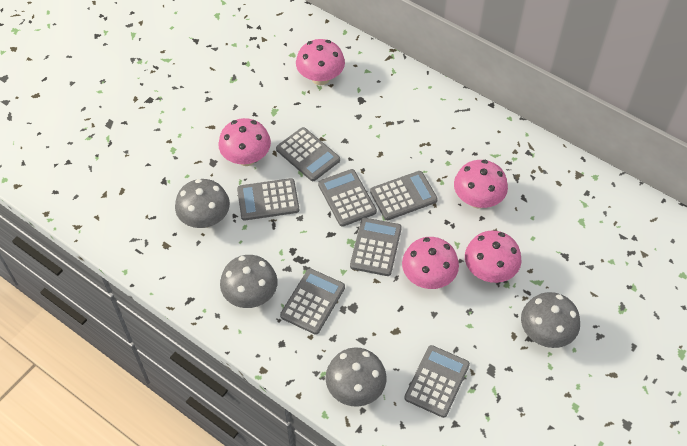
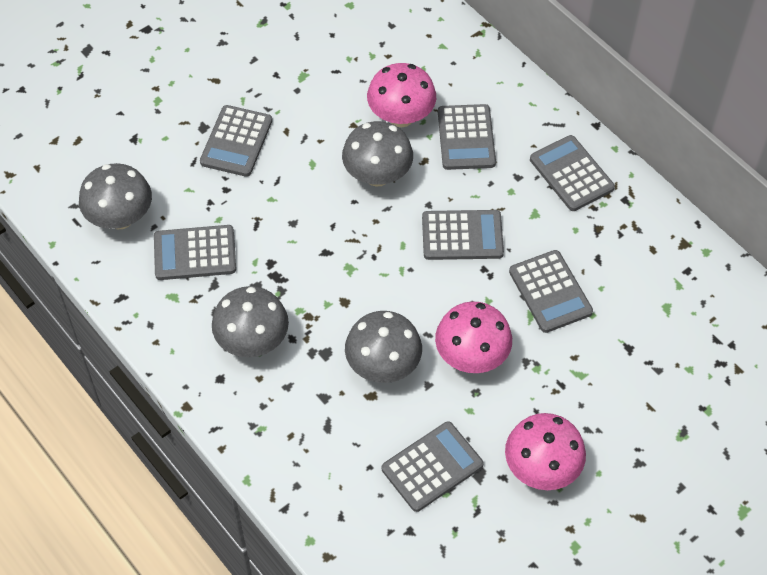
pink mushroom: 5 -> 3

